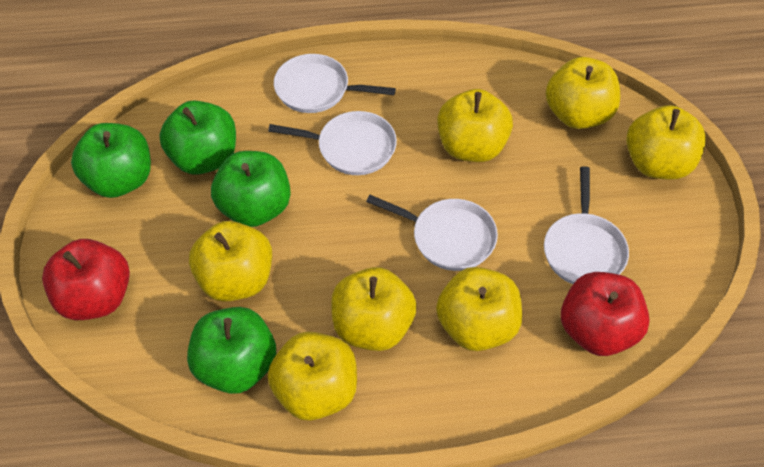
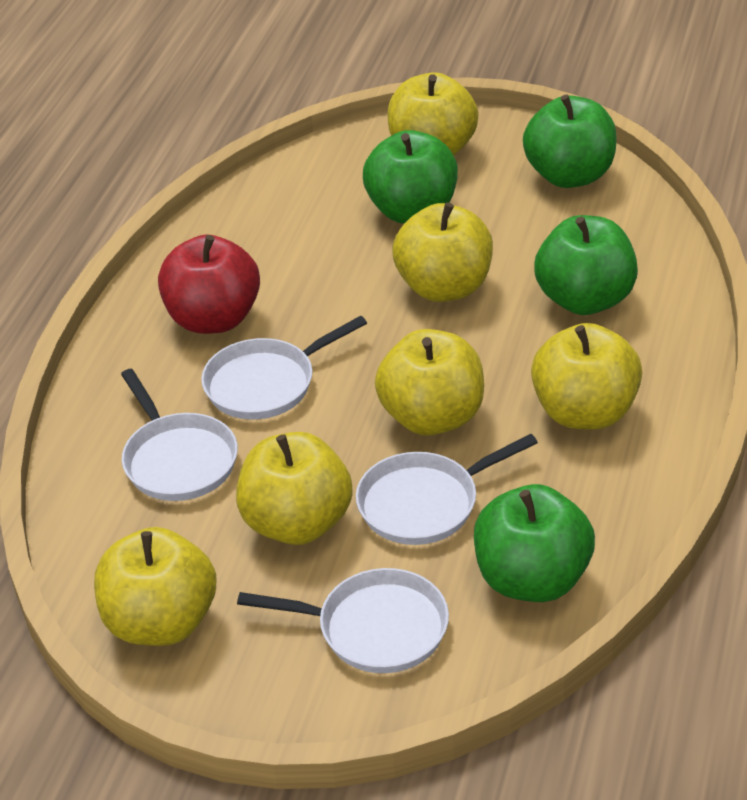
red apple: 2 -> 1
yellow apple: 7 -> 6

